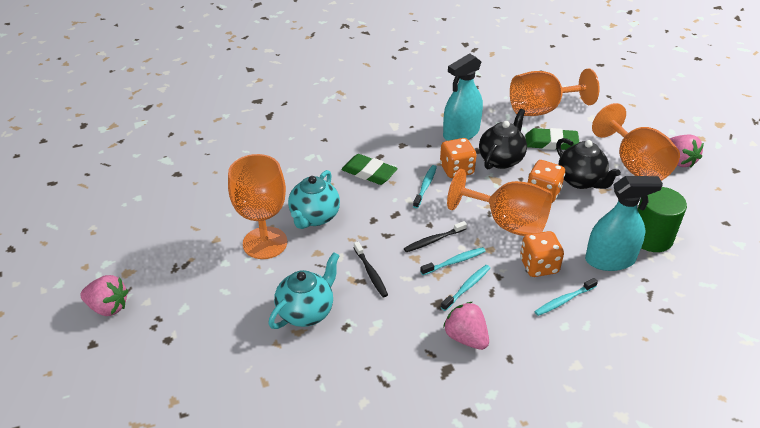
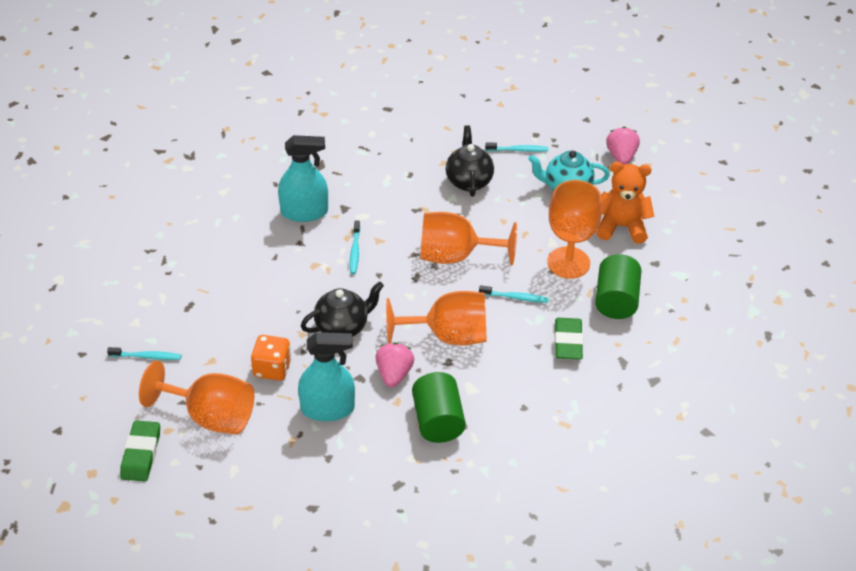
black toothbrush: 2 -> 0
green cylinder: 1 -> 2
orange dice: 3 -> 1
orange teddy bear: 0 -> 1
pink strawberry: 3 -> 2
turquoise teapot: 2 -> 1

